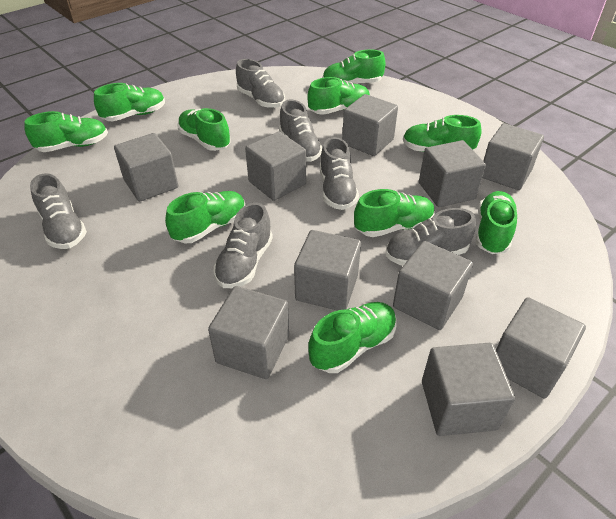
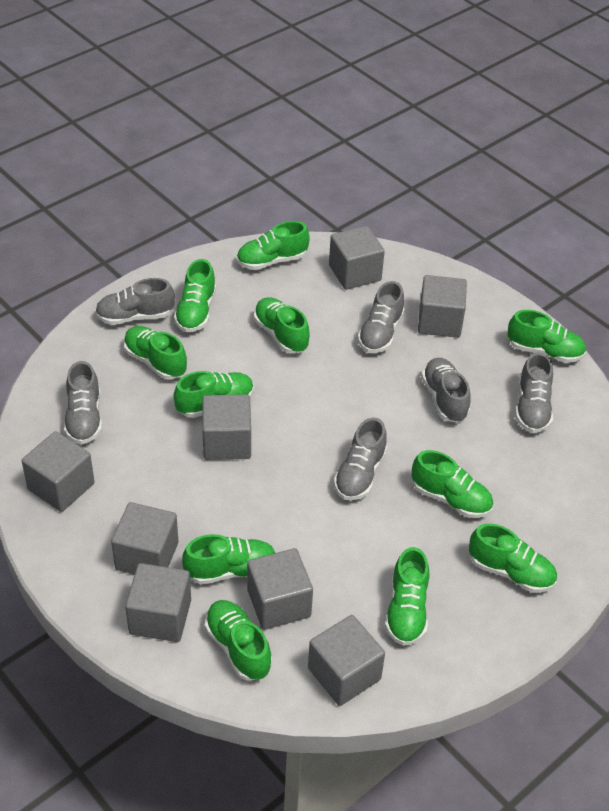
green shoe: 10 -> 11
grey cube: 10 -> 8

